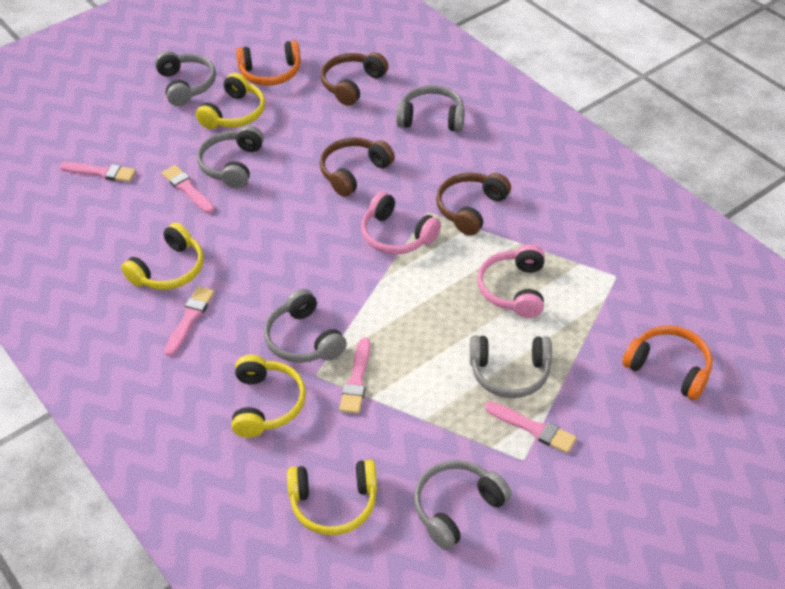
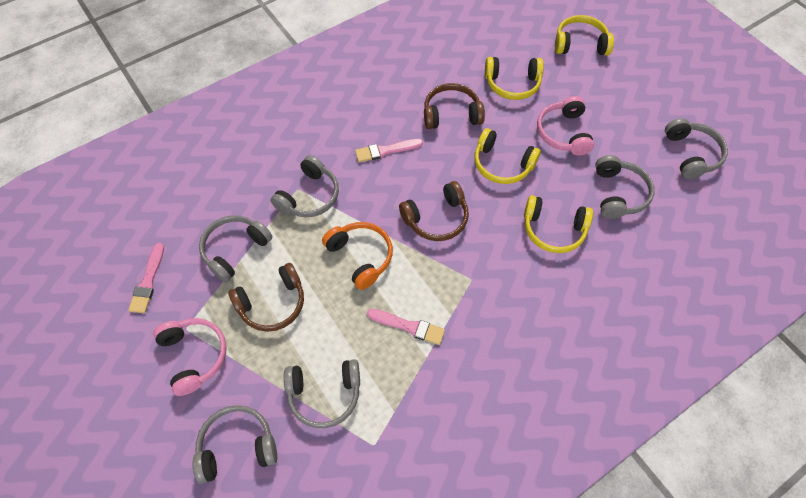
orange headphones: 2 -> 1
pink brush: 5 -> 3

